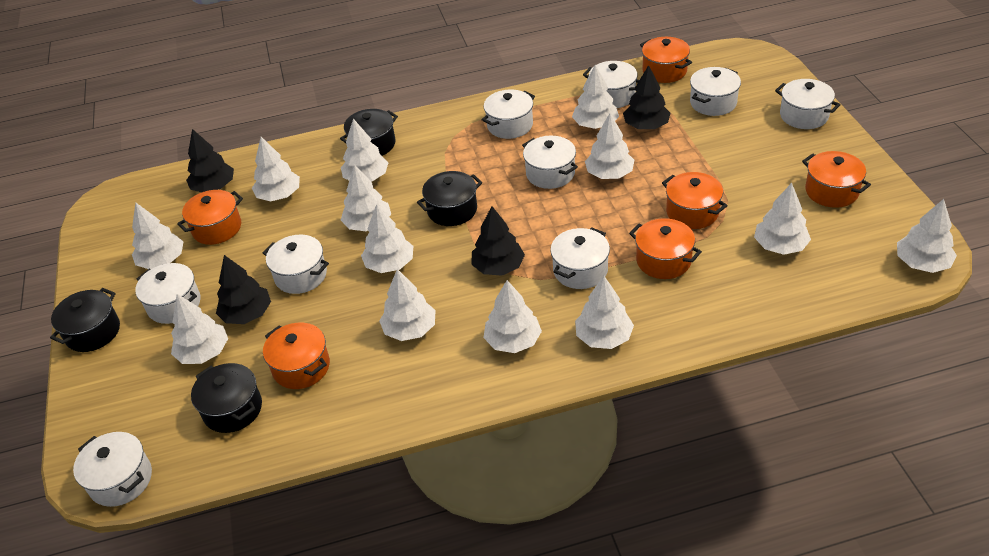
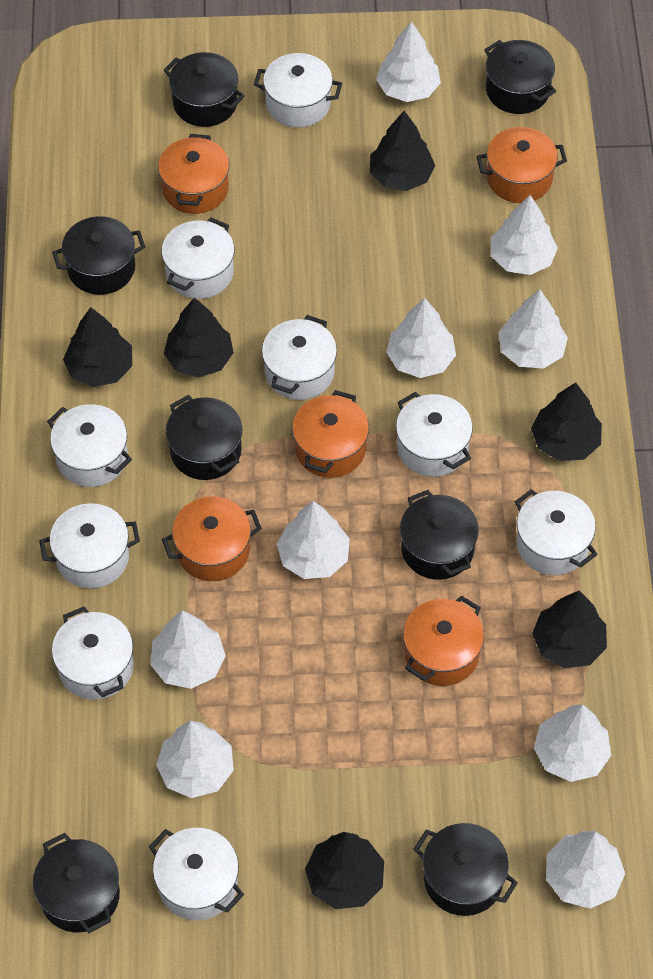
black pot: 4 -> 7
black tree: 4 -> 6
orange pot: 6 -> 5
white tree: 13 -> 9

